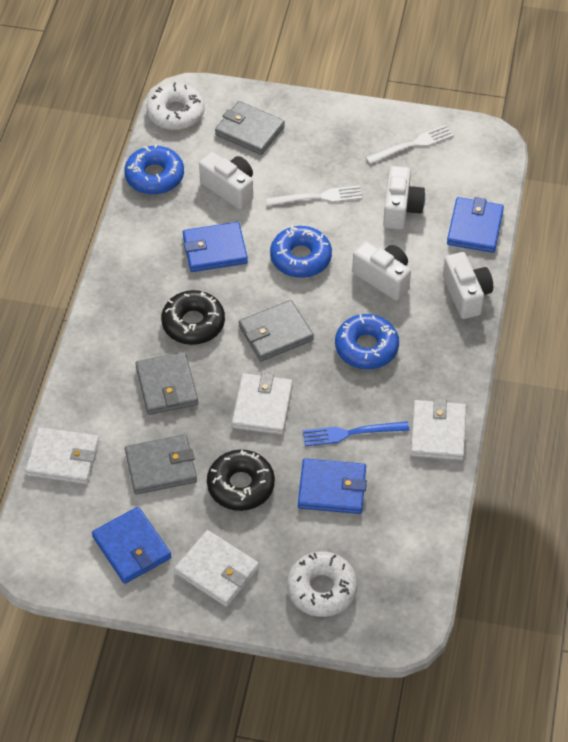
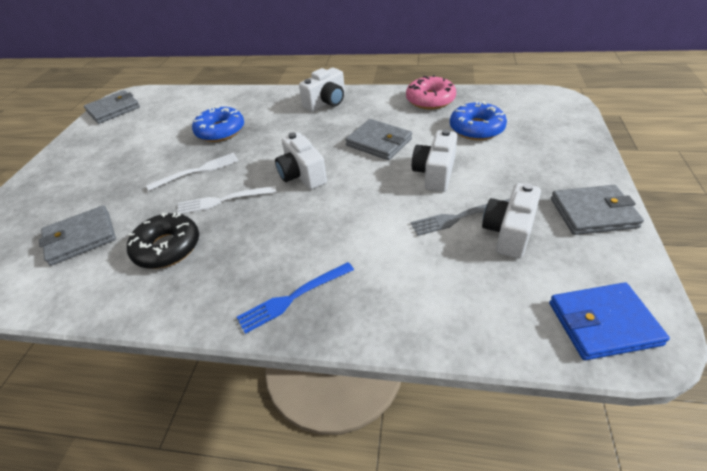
black donut: 2 -> 1
blue donut: 3 -> 2
blue wallet: 4 -> 1
grey fork: 0 -> 1
pink donut: 0 -> 1
white donut: 2 -> 0
white wallet: 4 -> 0

